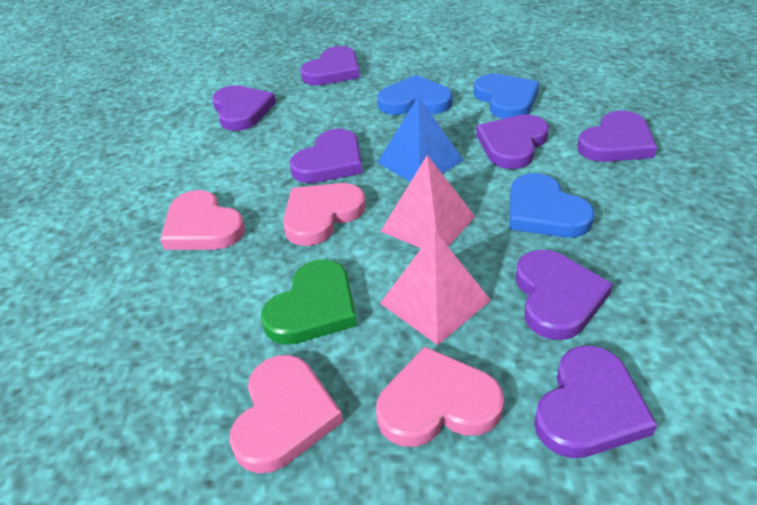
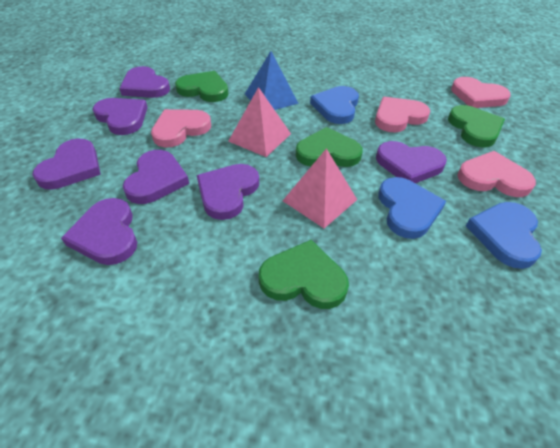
green heart: 1 -> 4

